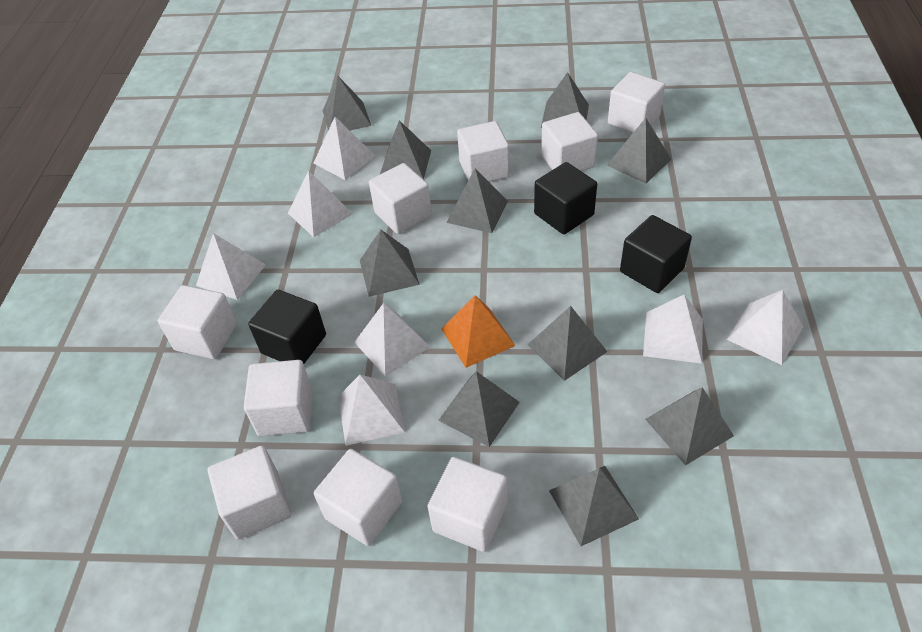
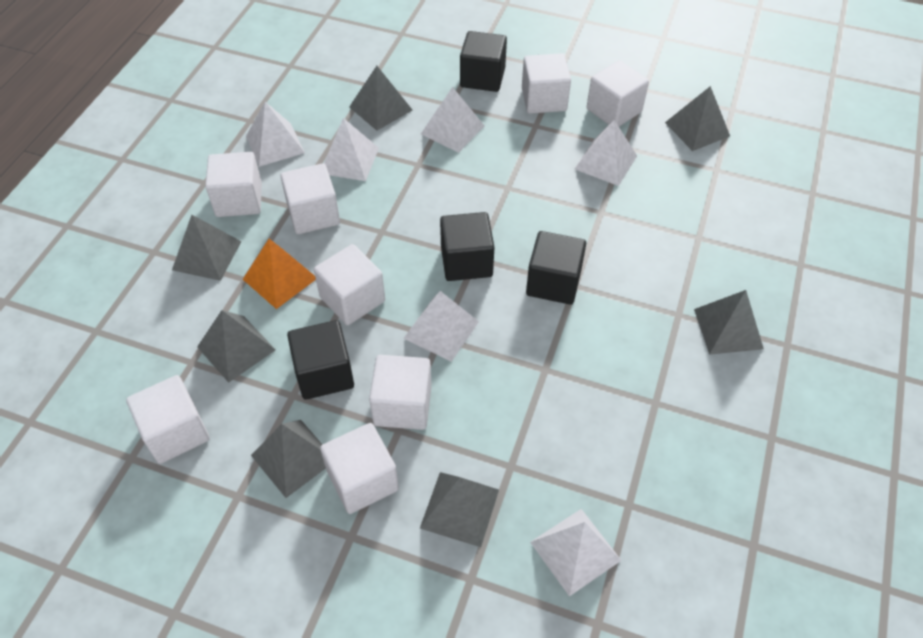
black cube: 3 -> 4
grey pyramid: 10 -> 7
white cube: 9 -> 8
white pyramid: 7 -> 6

